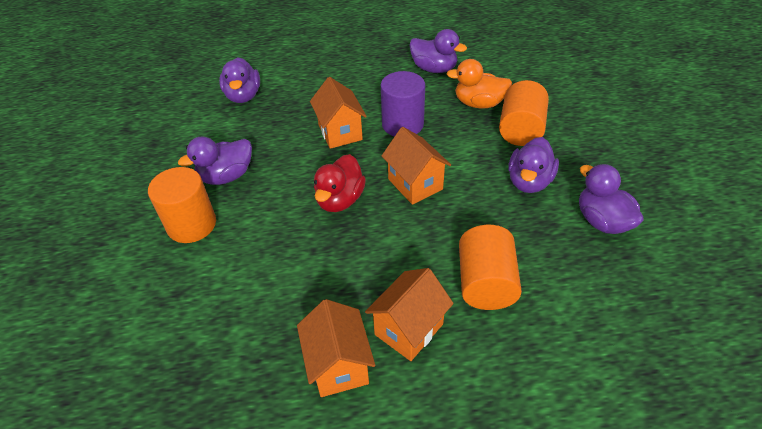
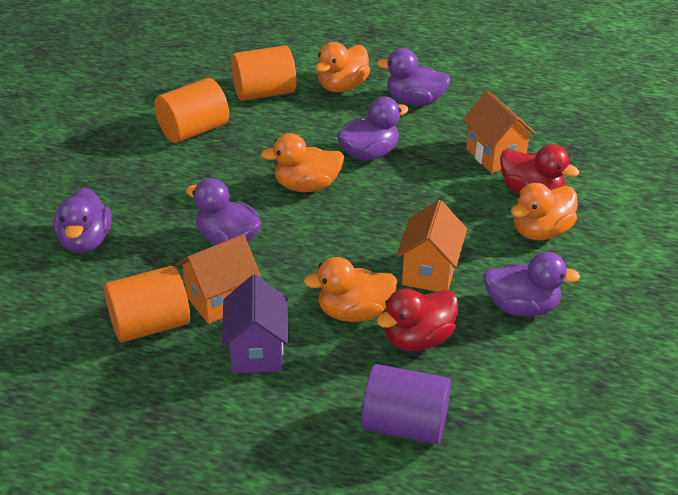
orange duck: 1 -> 4
orange house: 4 -> 3
purple house: 0 -> 1
red duck: 1 -> 2

